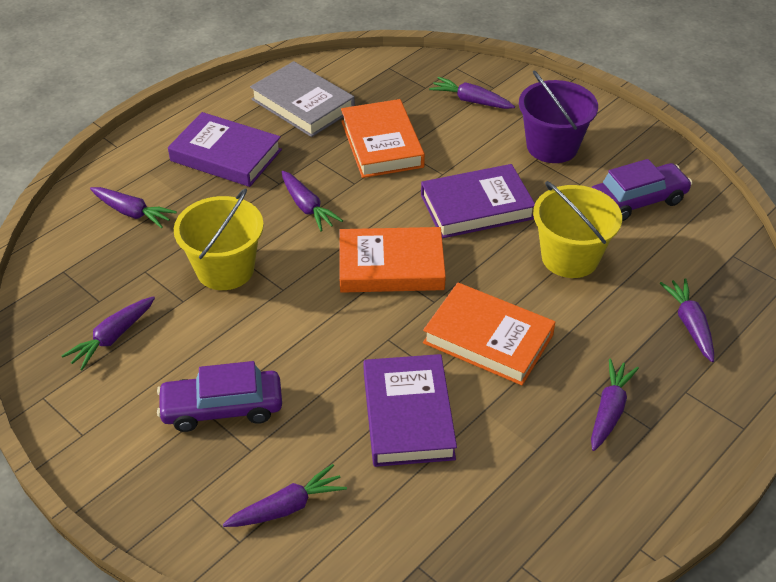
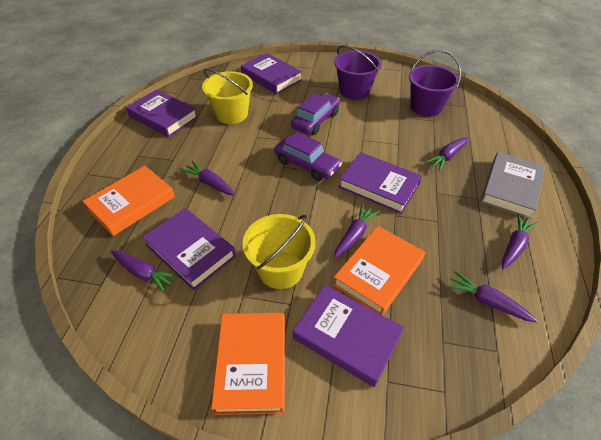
purple book: 3 -> 5
purple bucket: 1 -> 2
purple carrot: 7 -> 6

